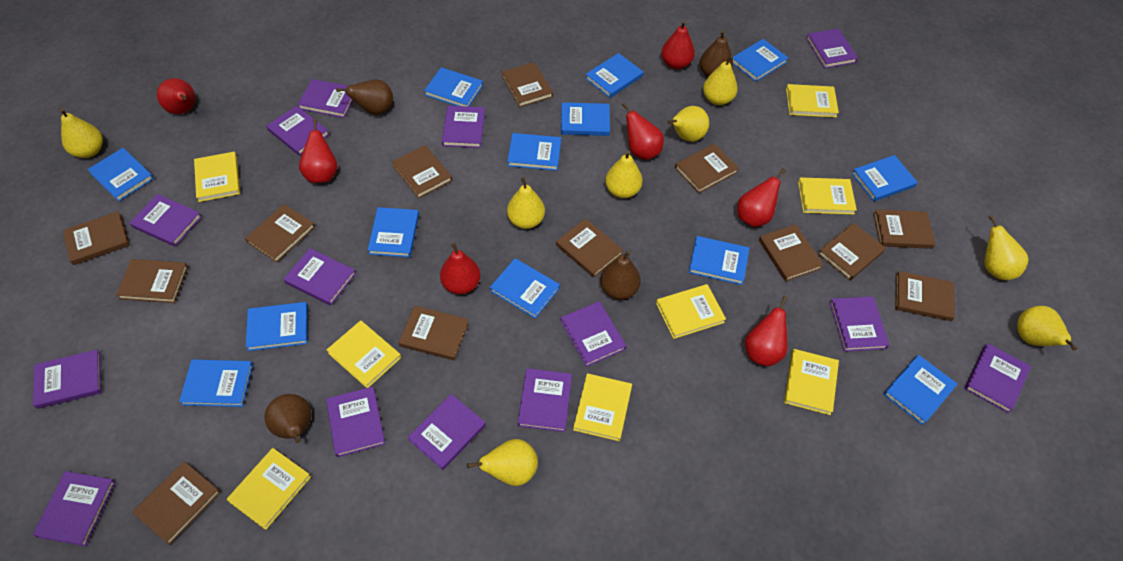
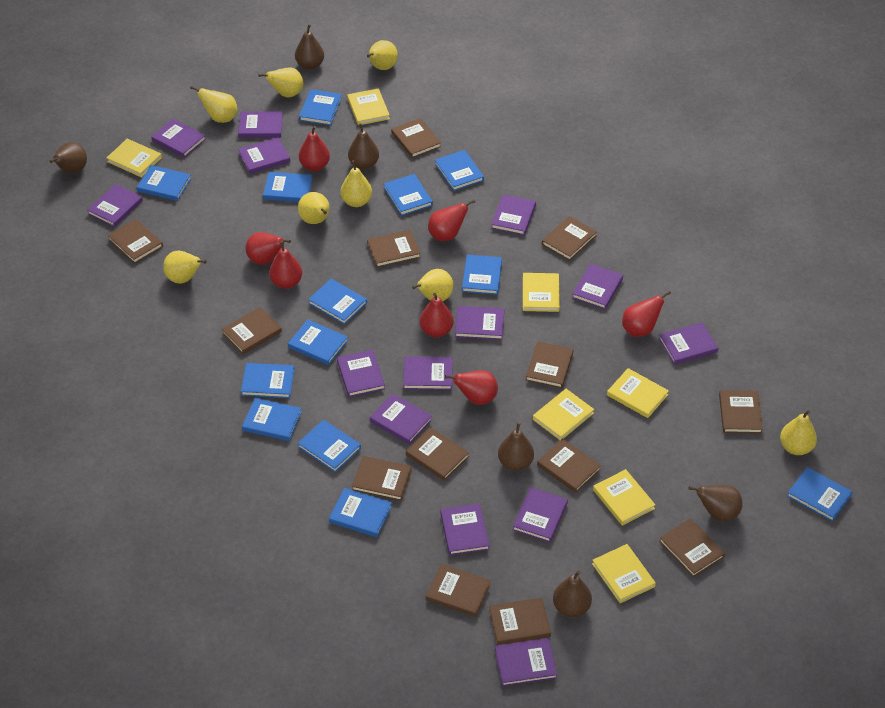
brown pear: 4 -> 6
yellow book: 8 -> 7

